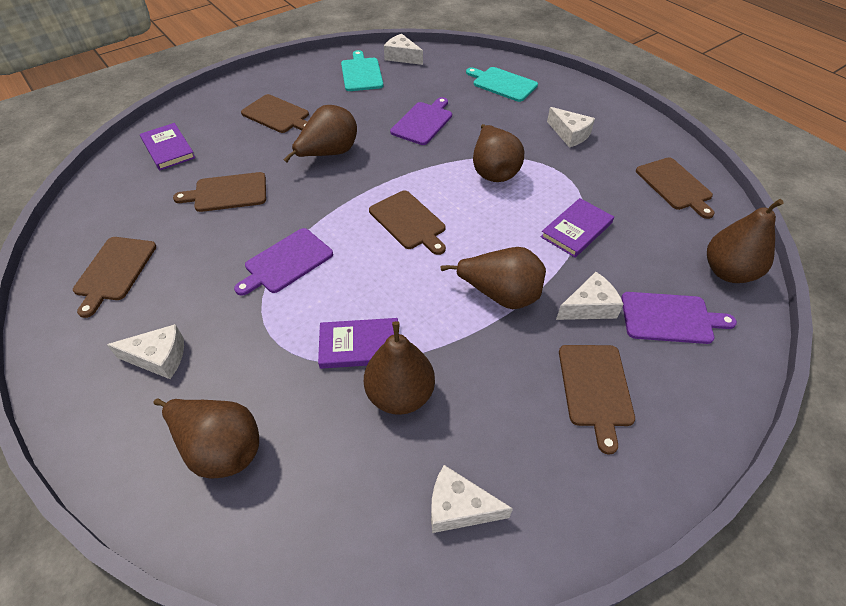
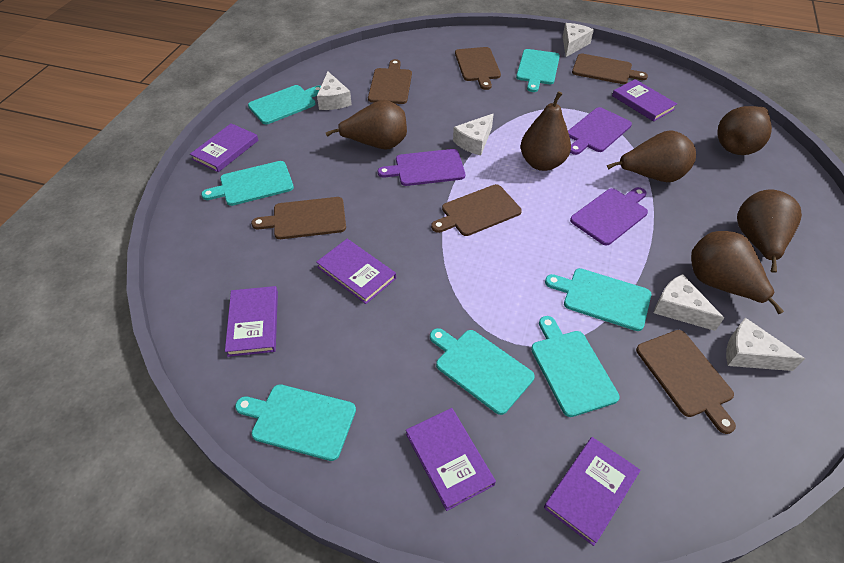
purple book: 3 -> 6
turquoise cutting board: 2 -> 7

